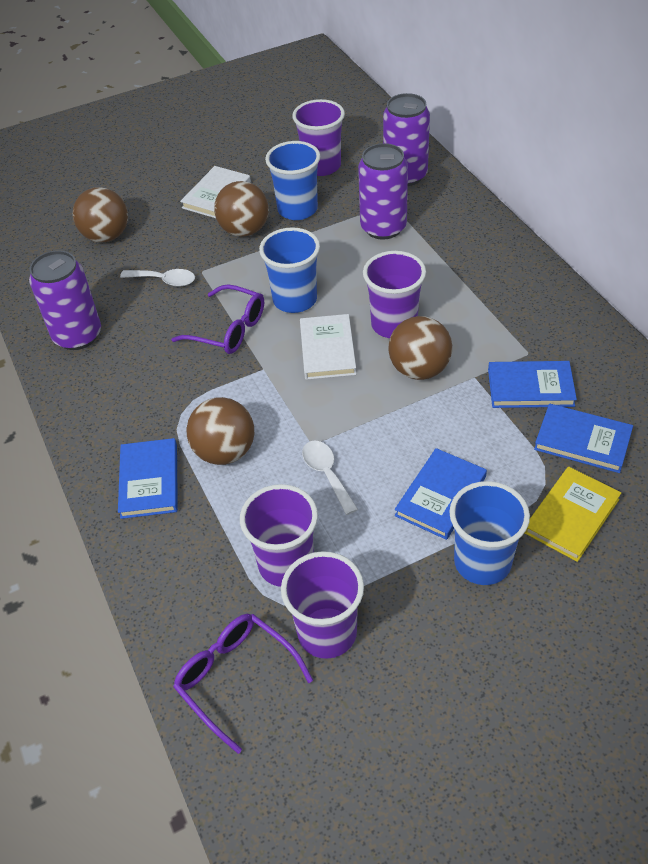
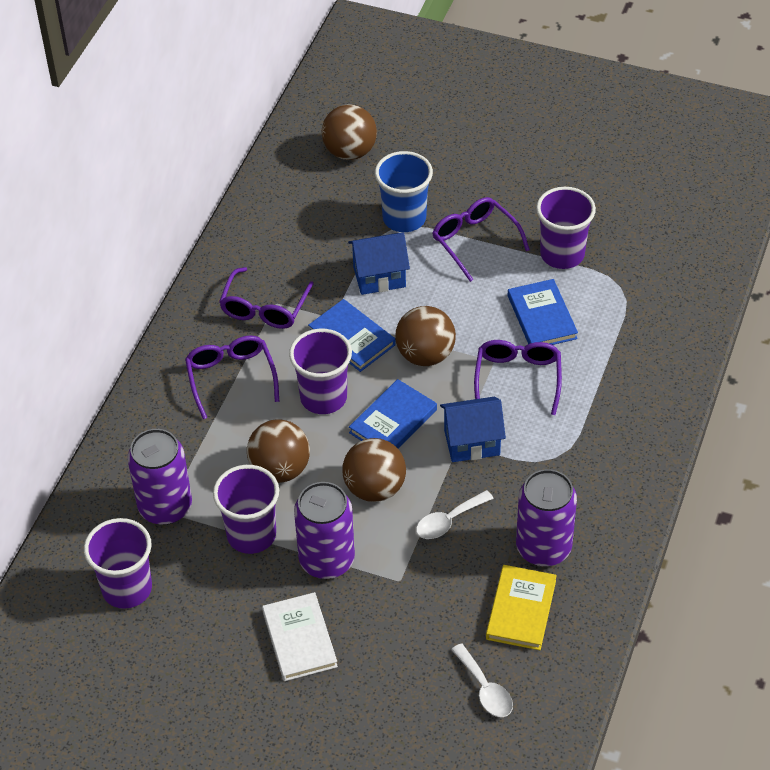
blue book: 4 -> 3
blue cup: 3 -> 1
blue house: 0 -> 2
purple glasses: 2 -> 4
white book: 2 -> 1

